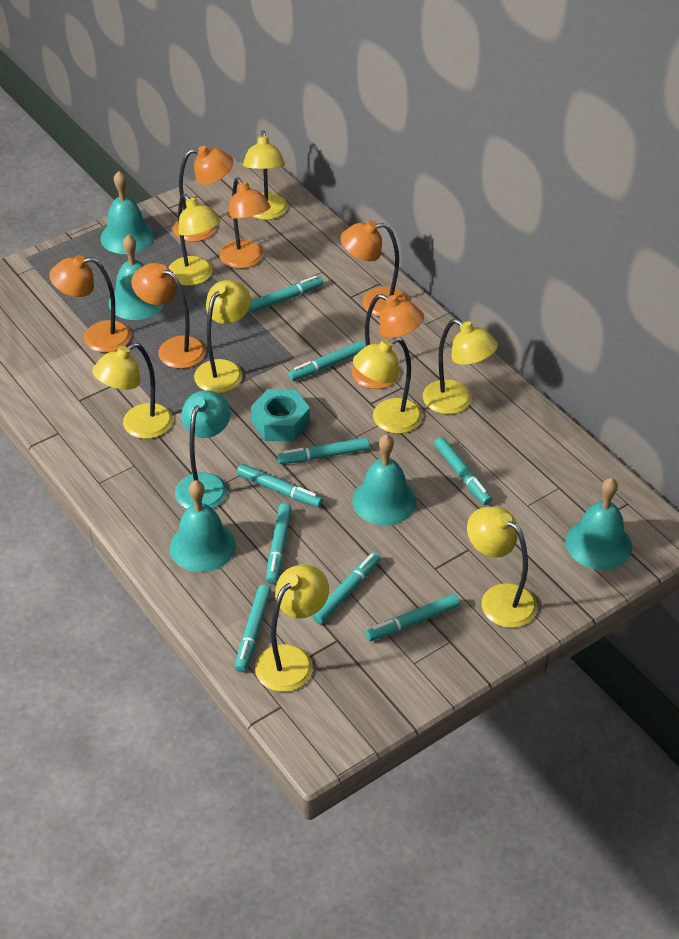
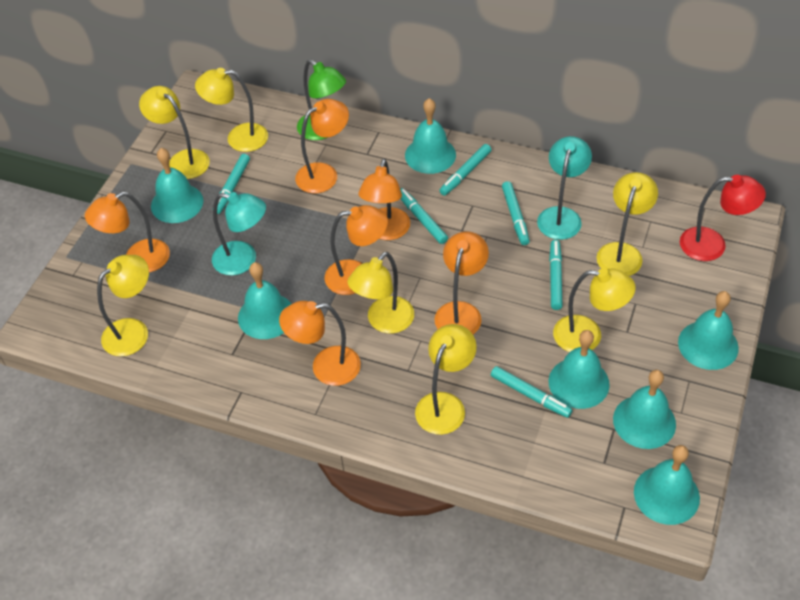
green lamp: 0 -> 1
red lamp: 0 -> 1
turquoise bell: 5 -> 7
turquoise lamp: 1 -> 2
turquoise marker: 9 -> 6
turquoise nut: 1 -> 0
yellow lamp: 8 -> 7

